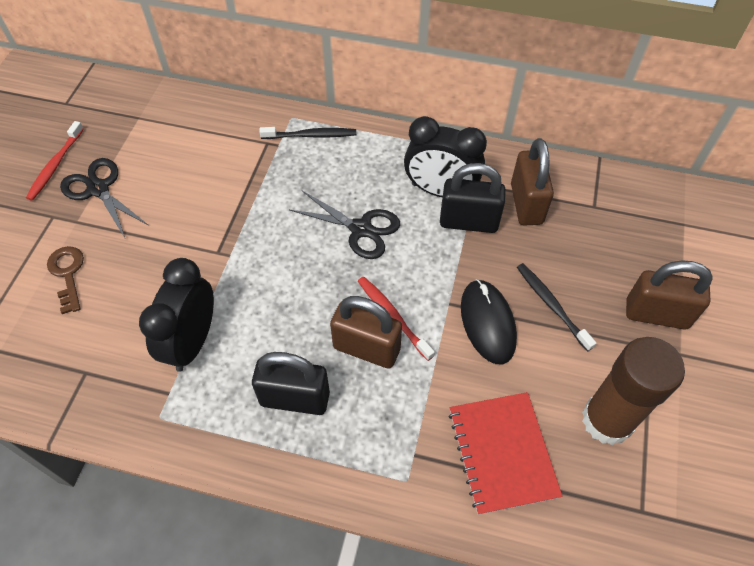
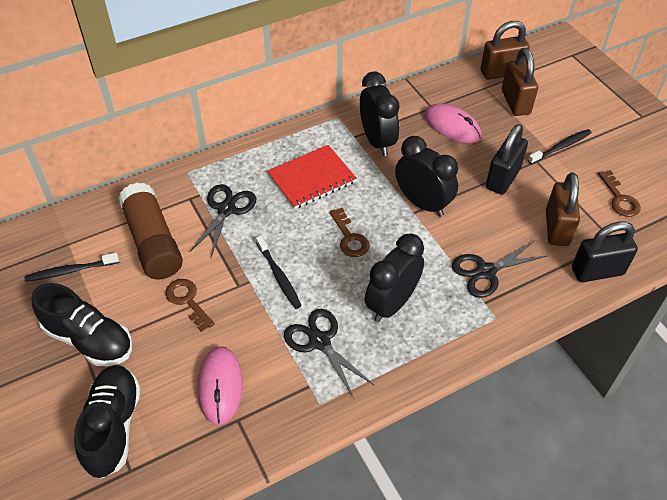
black clock: 2 -> 3
black mouse: 1 -> 0
black scissors: 2 -> 3
black shoe: 0 -> 2
black toothbrush: 2 -> 3
brown key: 1 -> 3
pink mouse: 0 -> 2
red toothbrush: 2 -> 0

